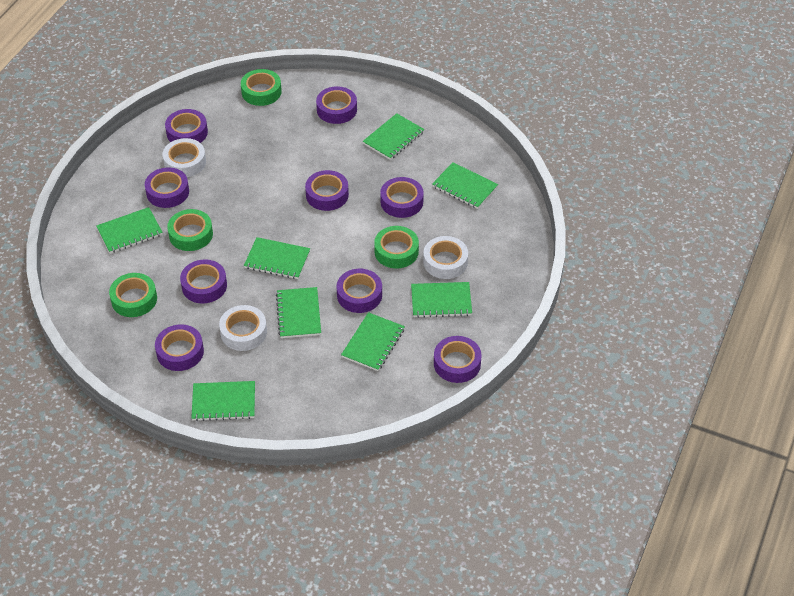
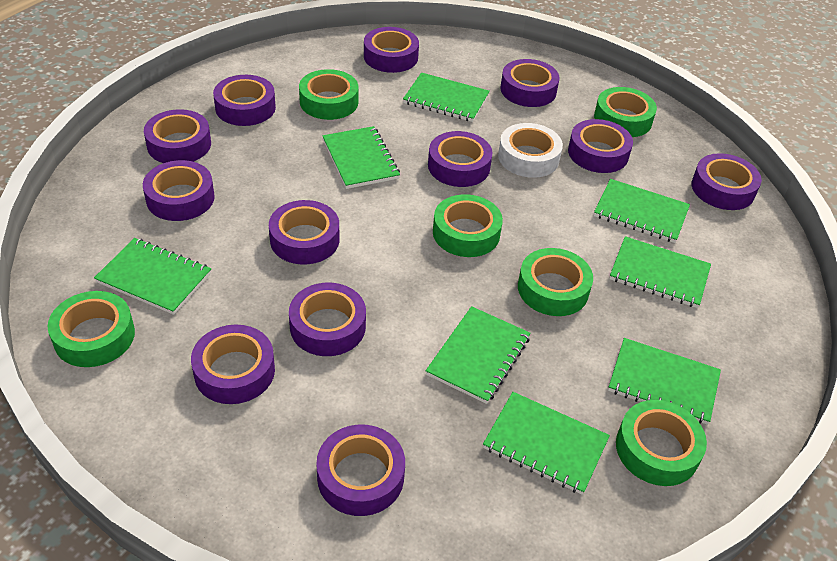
green tape: 4 -> 6
purple tape: 9 -> 12
white tape: 3 -> 1

